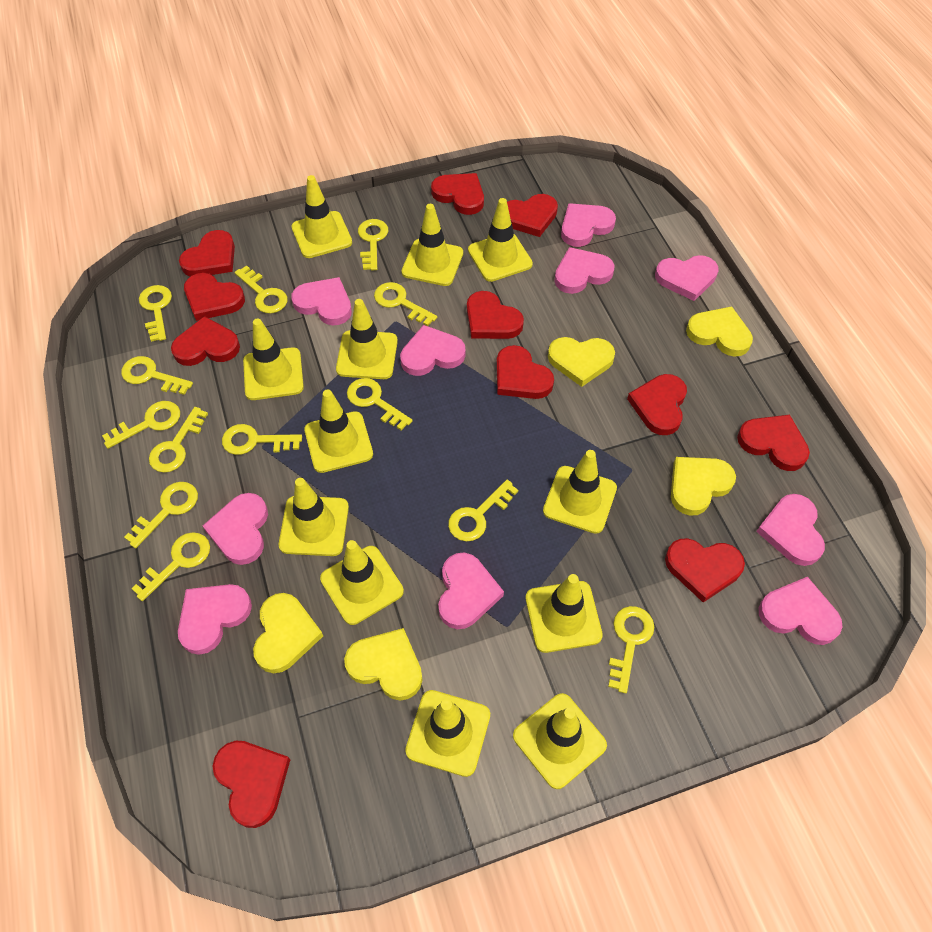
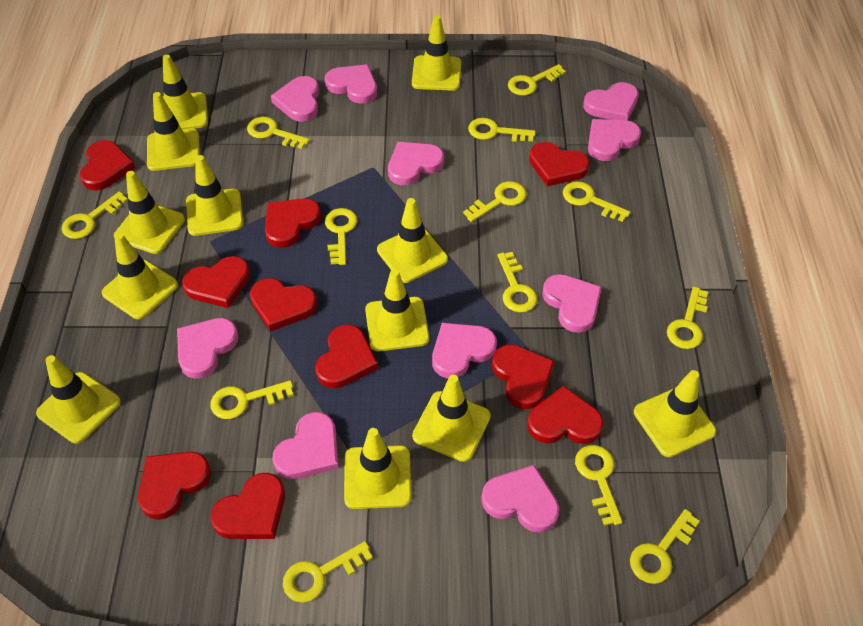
red heart: 11 -> 10
yellow heart: 5 -> 0

